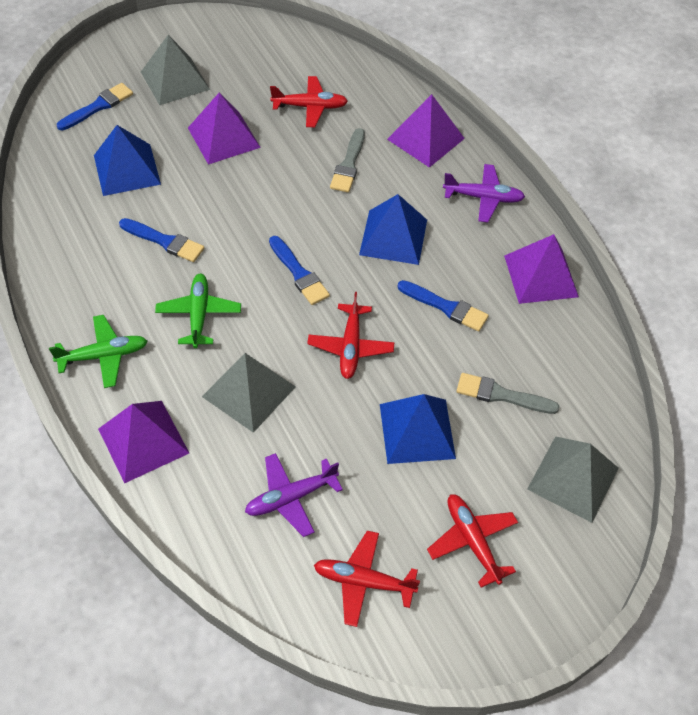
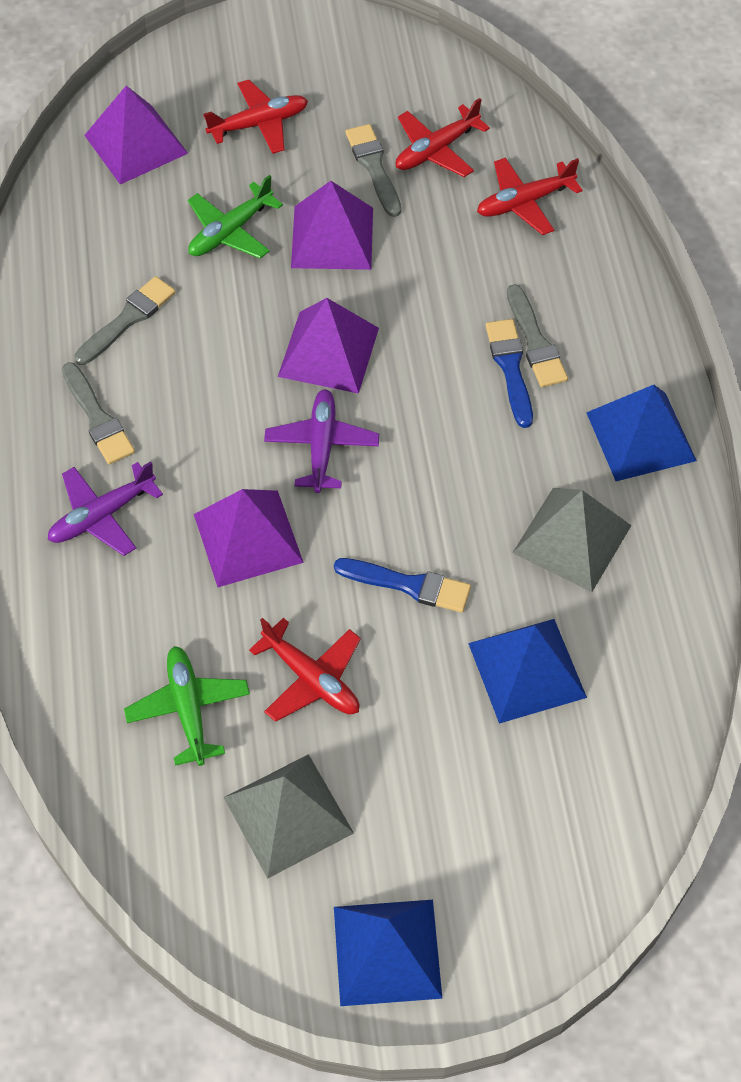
blue brush: 4 -> 2
grey brush: 2 -> 4
grey pyramid: 3 -> 2

